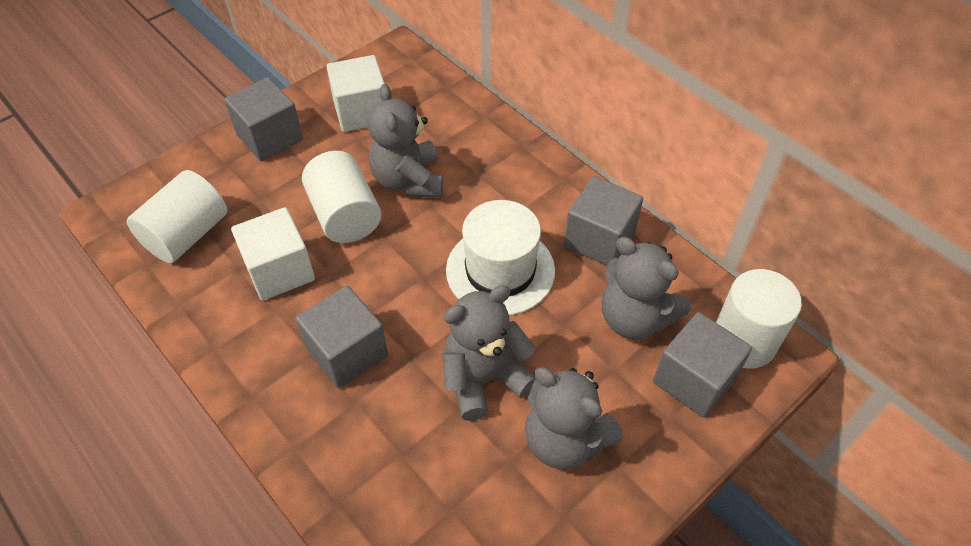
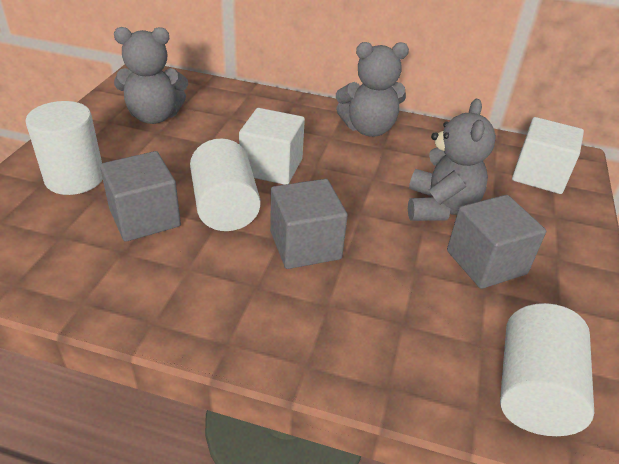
grey cube: 4 -> 3
grey teddy bear: 4 -> 3
white hat: 1 -> 0

